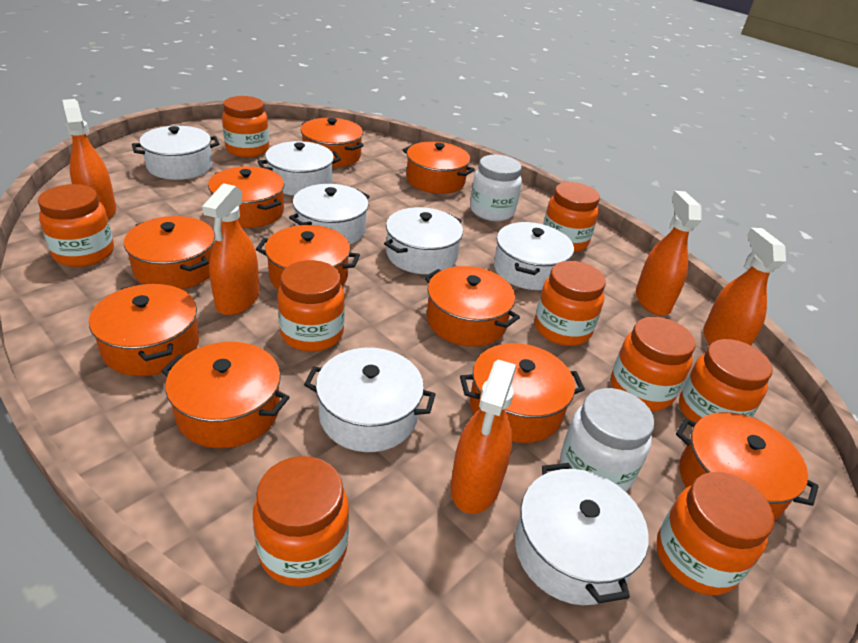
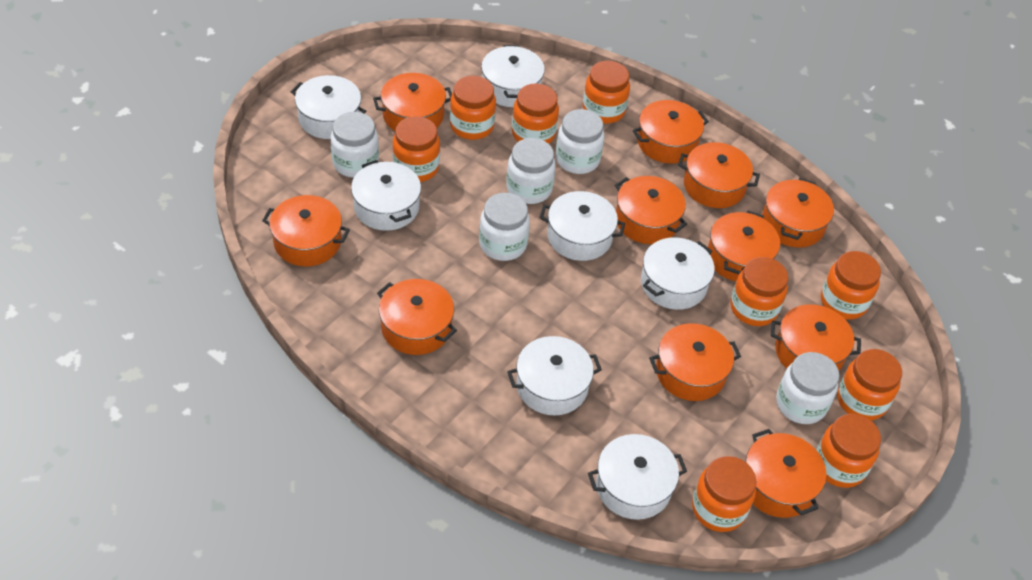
orange pot: 10 -> 11
orange spray bottle: 5 -> 0
white jar: 2 -> 5

